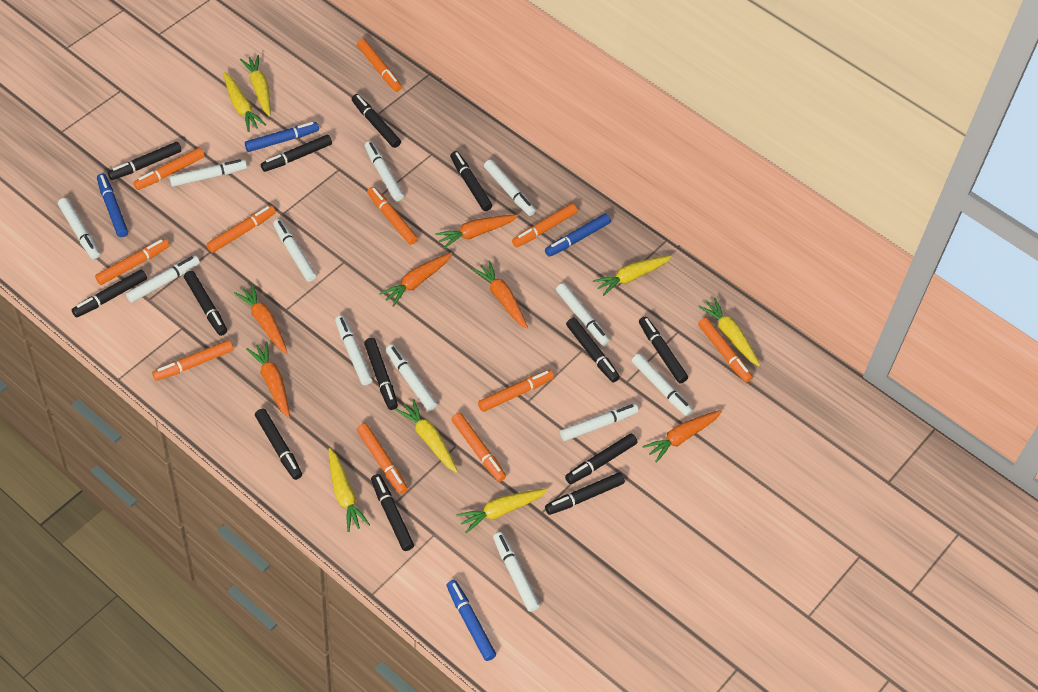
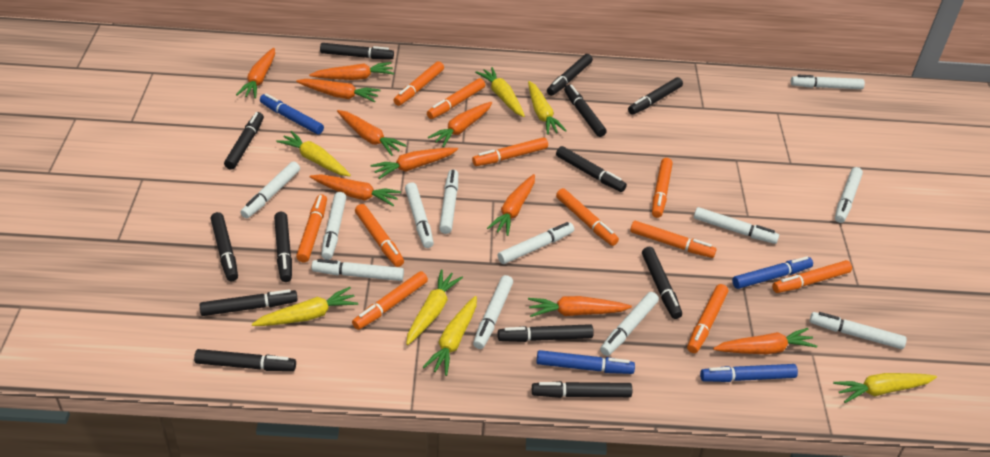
orange carrot: 6 -> 10

